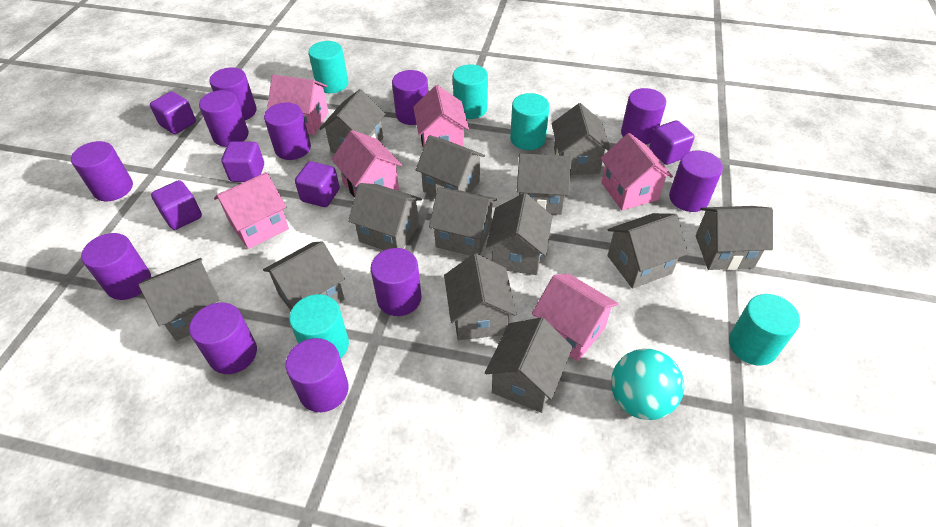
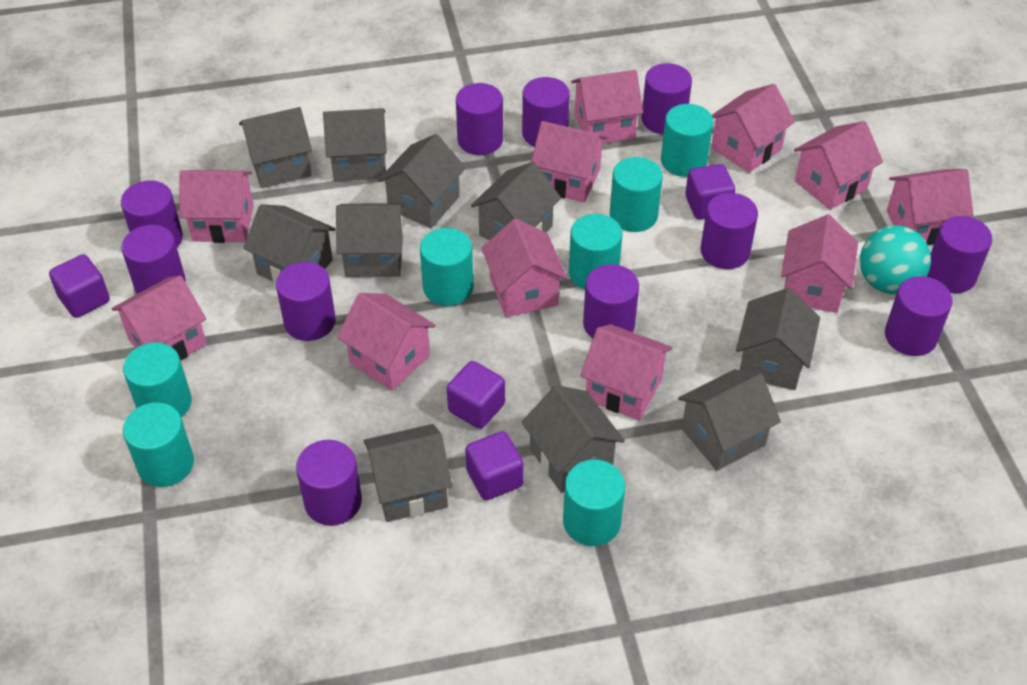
grey house: 13 -> 10
pink house: 6 -> 11
purple cube: 5 -> 4
turquoise cylinder: 5 -> 7

